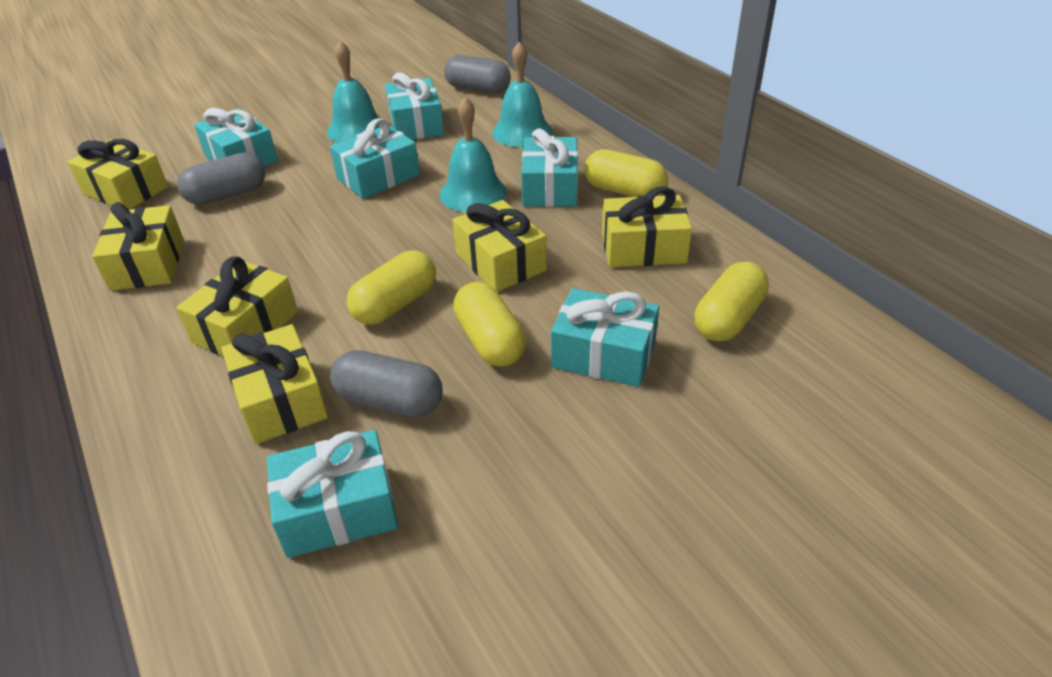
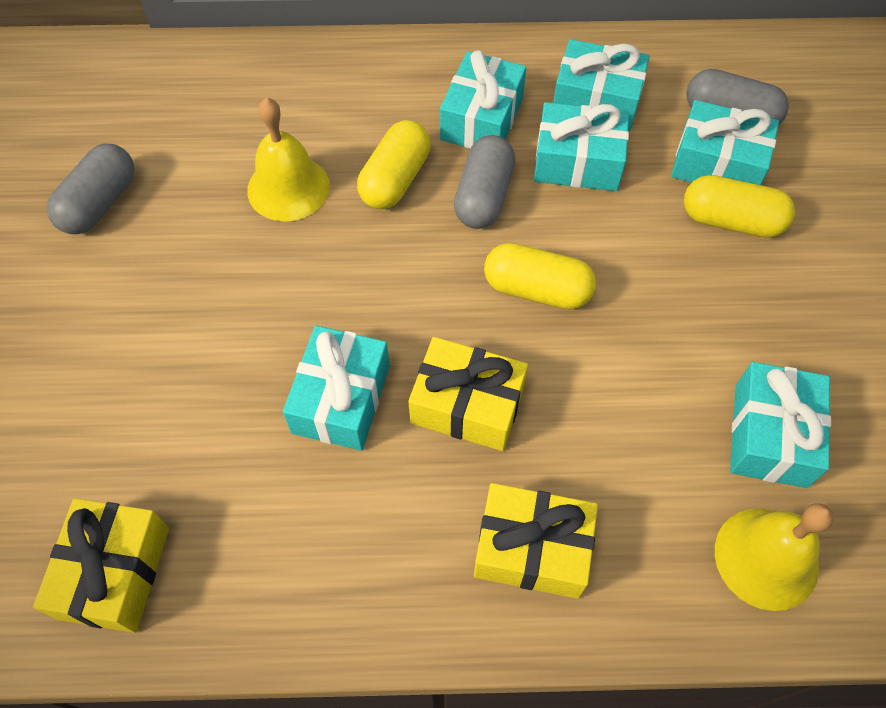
turquoise bell: 3 -> 0
yellow bell: 0 -> 2
yellow capsule: 4 -> 3
yellow gift: 6 -> 3

